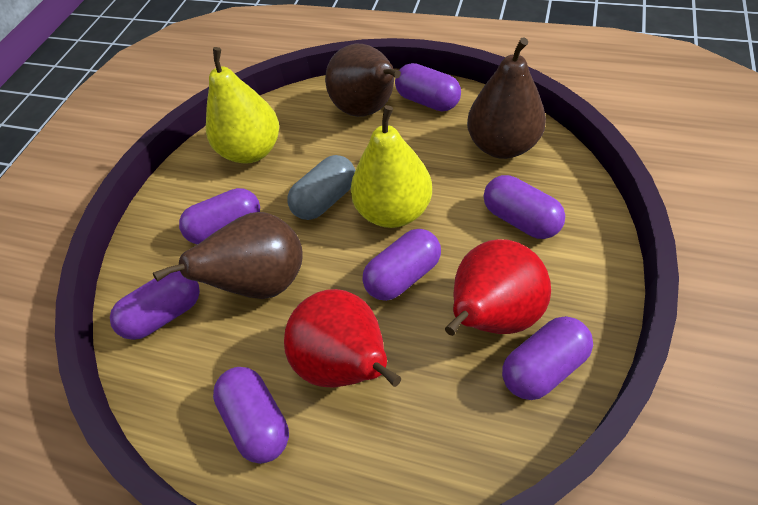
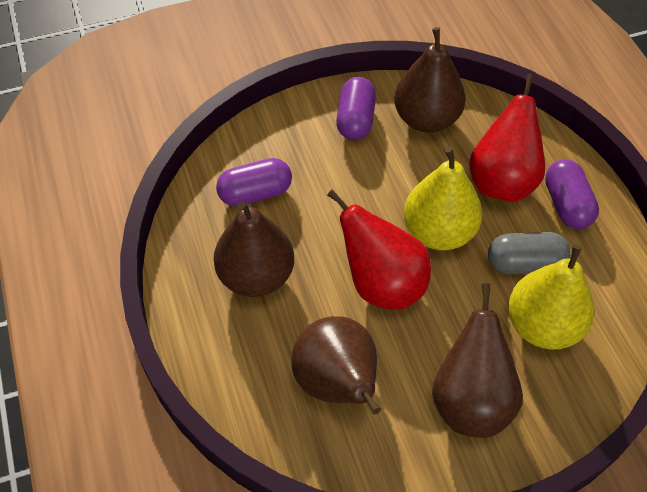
brown pear: 3 -> 4
purple capsule: 7 -> 3

